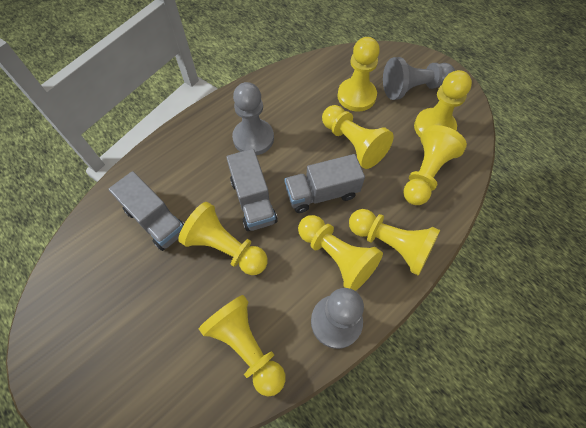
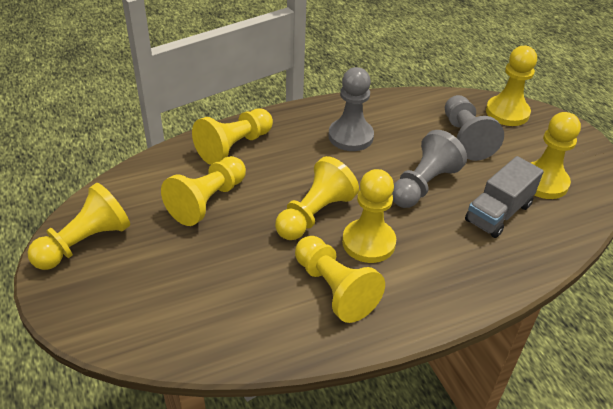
grey truck: 3 -> 1

